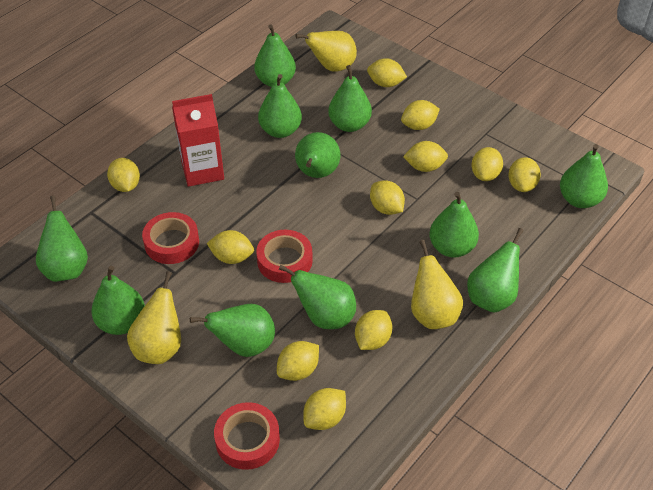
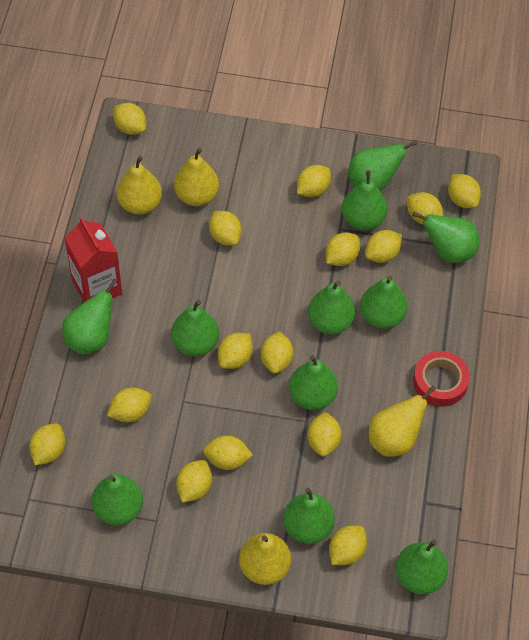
red tape: 3 -> 1
yellow lemon: 11 -> 15
yellow pear: 3 -> 4

